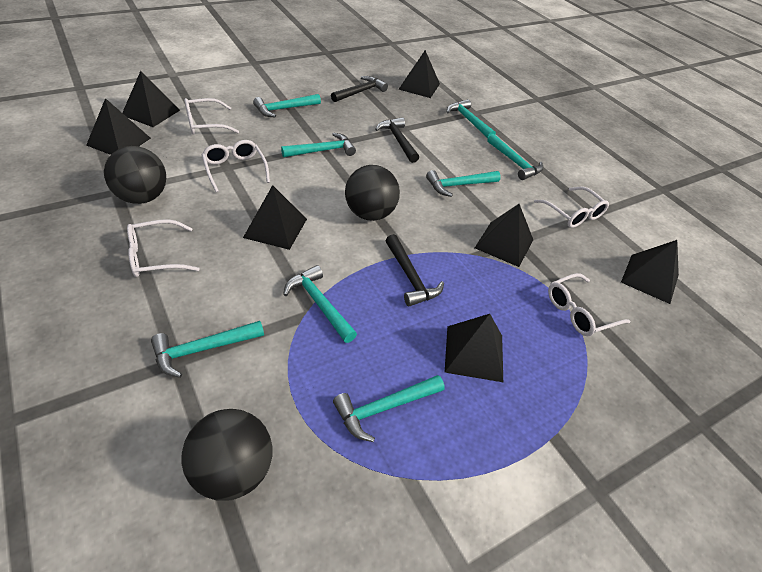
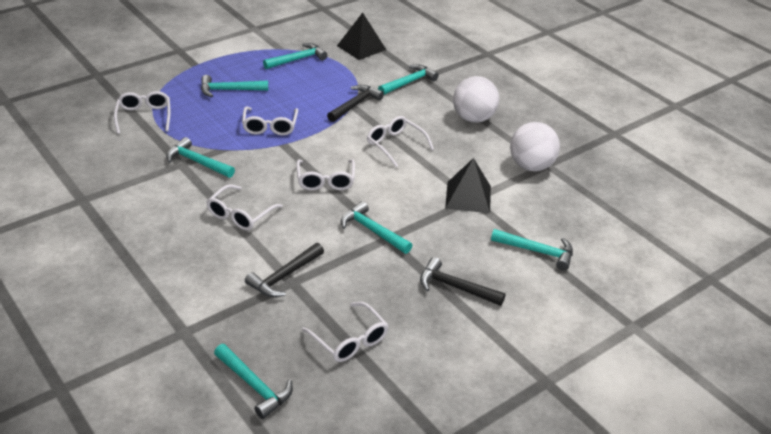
black ball: 3 -> 0
black pyramid: 7 -> 2
turquoise hammer: 8 -> 7
white ball: 0 -> 2
white glasses: 5 -> 6

